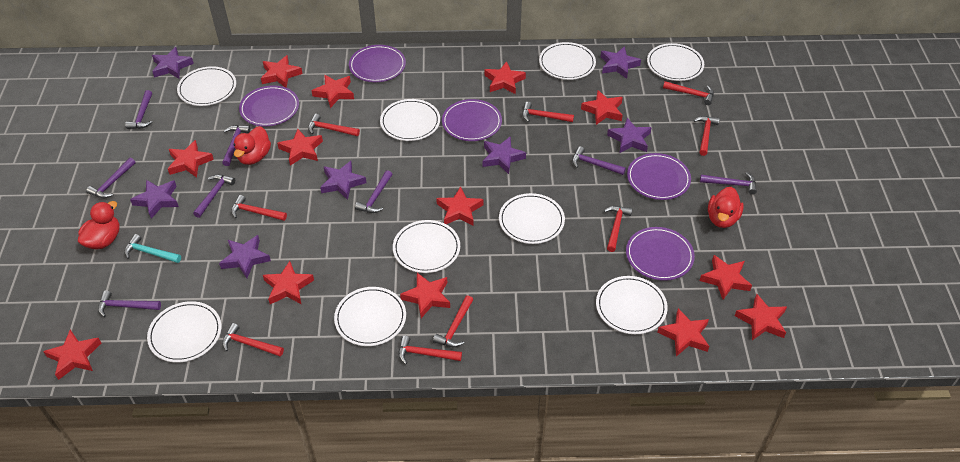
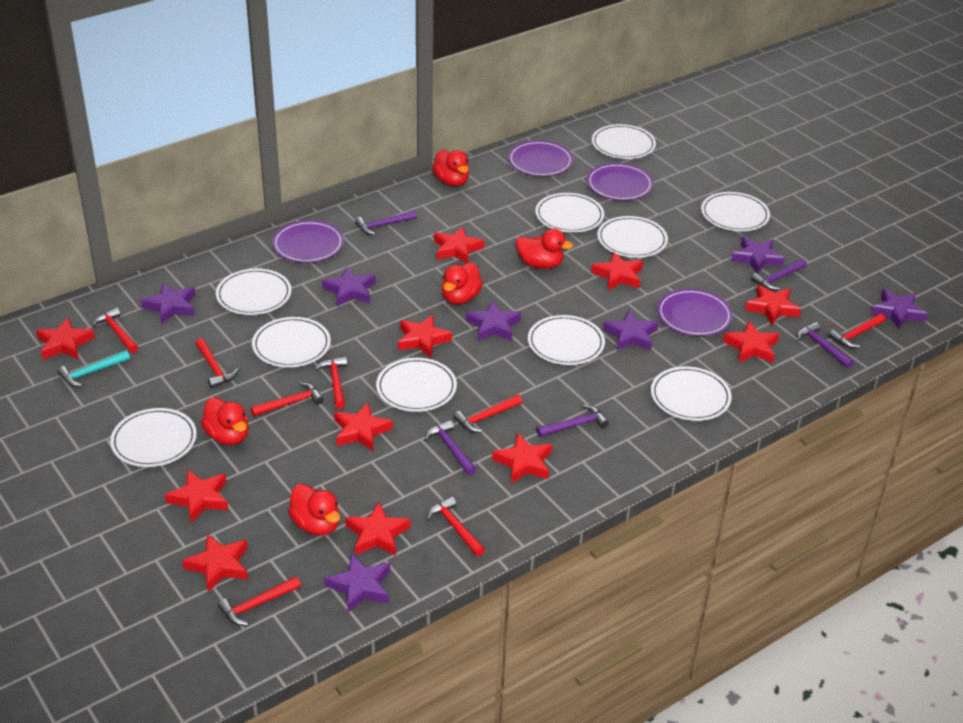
purple hammer: 8 -> 5
purple plate: 5 -> 4
red duck: 3 -> 5
red hammer: 9 -> 8
red star: 13 -> 11
white plate: 9 -> 10

